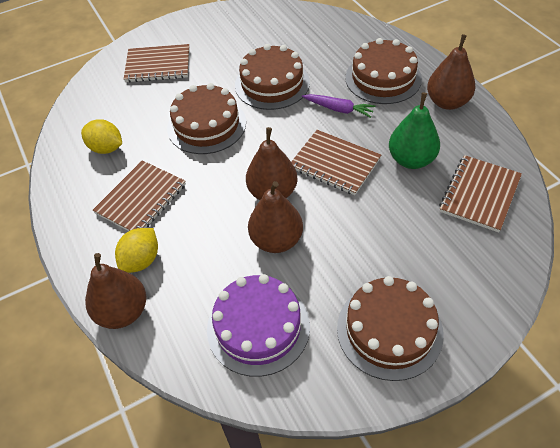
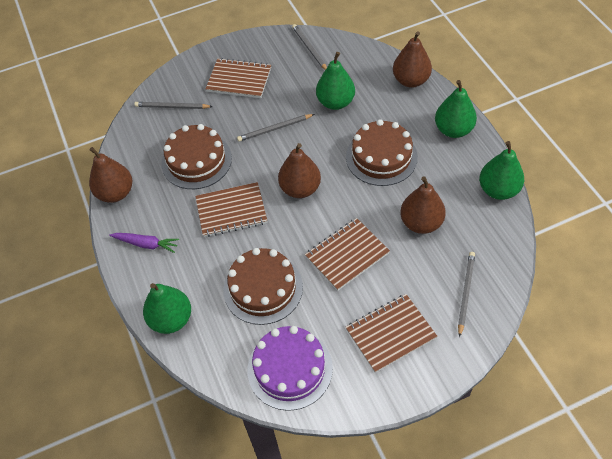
brown cake: 4 -> 3
green pear: 1 -> 4
grey pencil: 0 -> 4
yellow lemon: 2 -> 0

